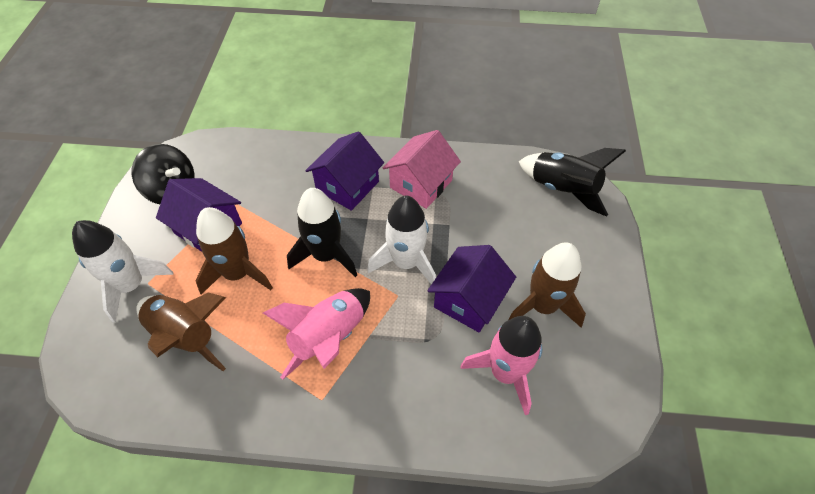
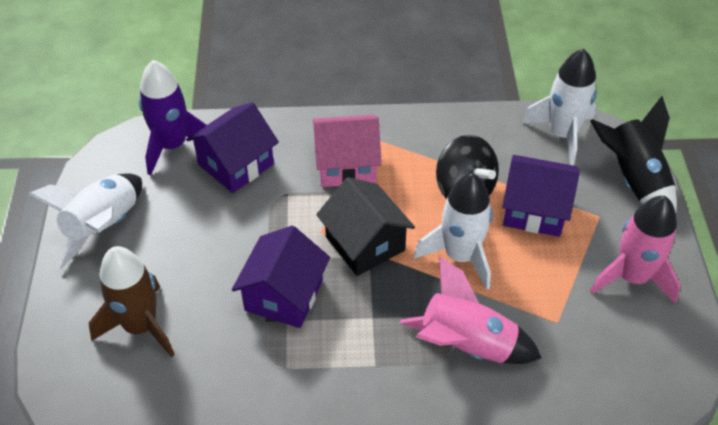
black house: 0 -> 1
black rocket: 2 -> 1
brown rocket: 3 -> 1
purple rocket: 0 -> 1
white rocket: 2 -> 3

